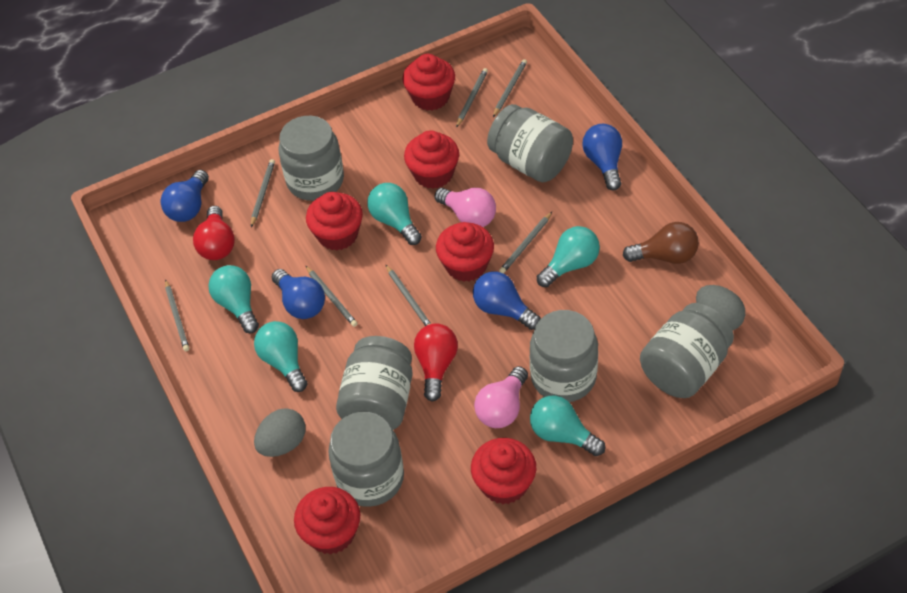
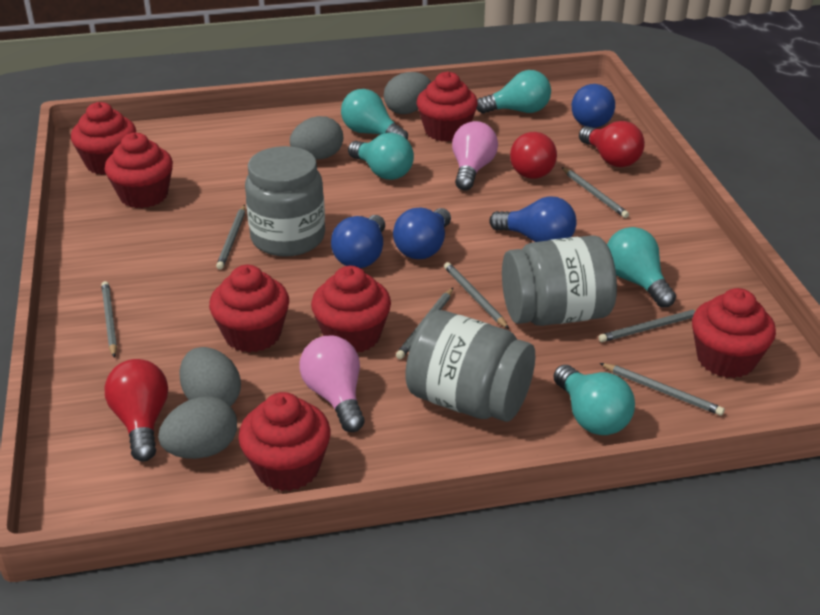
brown light bulb: 1 -> 0
grey egg: 2 -> 4
grey jar: 6 -> 3
red cupcake: 6 -> 7
red light bulb: 2 -> 3

